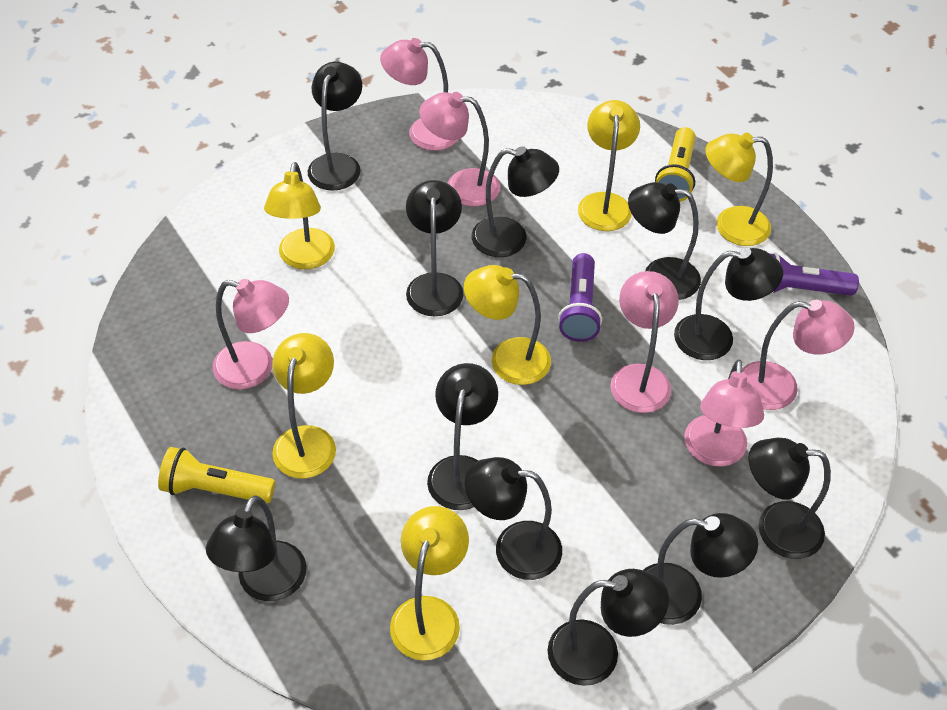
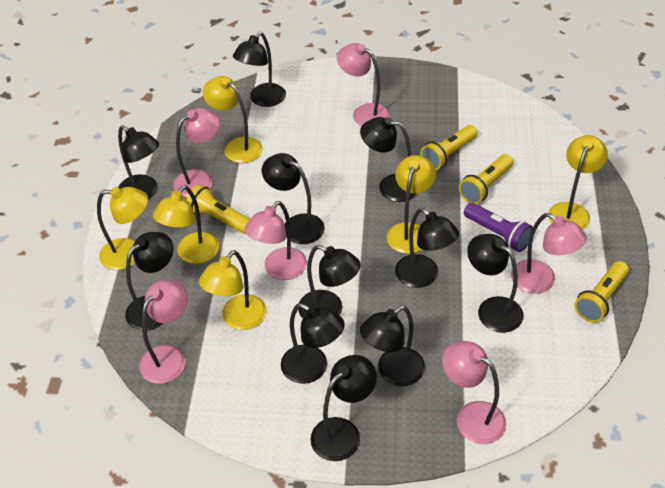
purple flashlight: 2 -> 1
yellow flashlight: 2 -> 4

